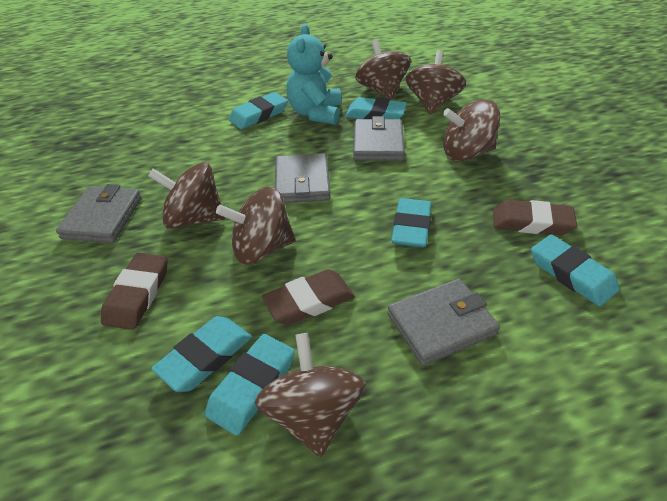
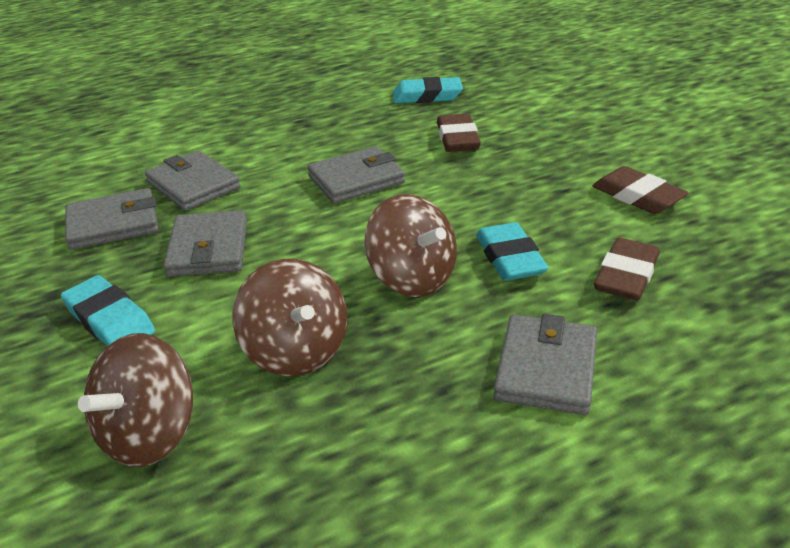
brown spinning top: 6 -> 3
grey wallet: 4 -> 5
turquoise eraser: 6 -> 3
turquoise teddy bear: 1 -> 0

